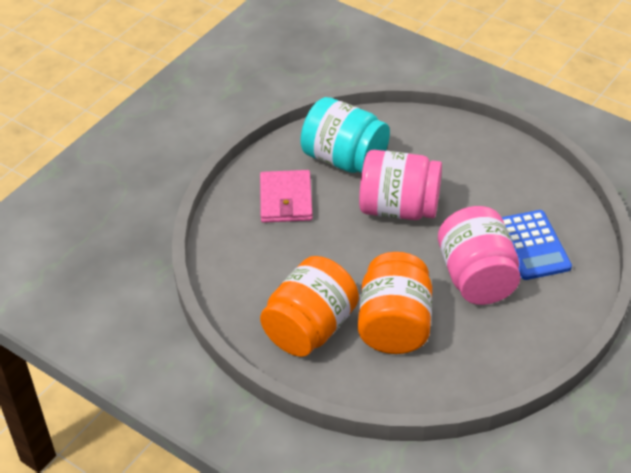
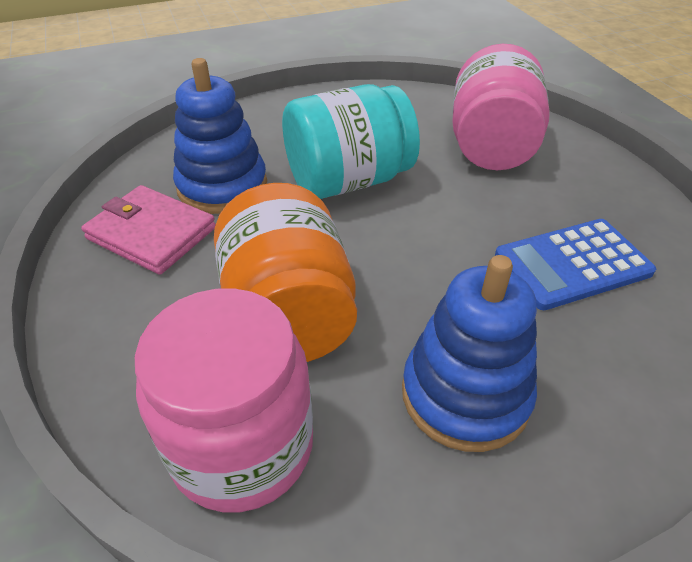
blue stacking toy: 0 -> 2
orange jar: 2 -> 1

